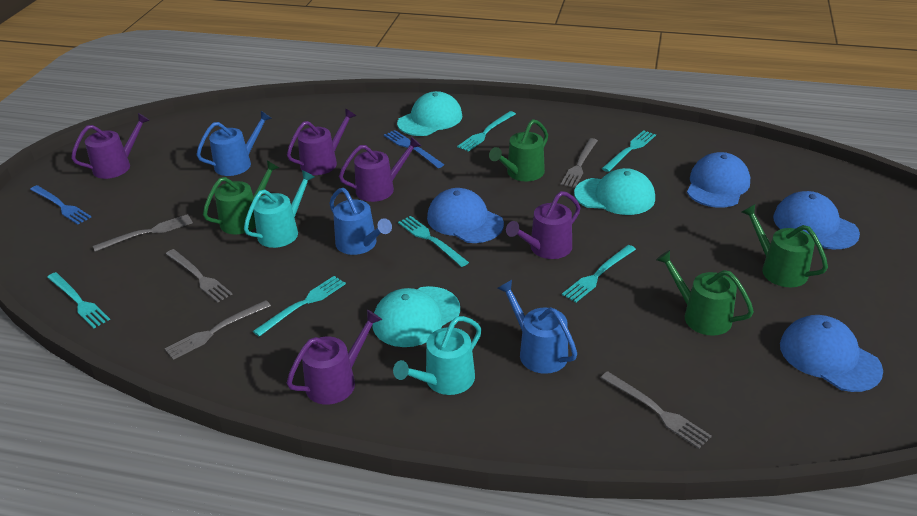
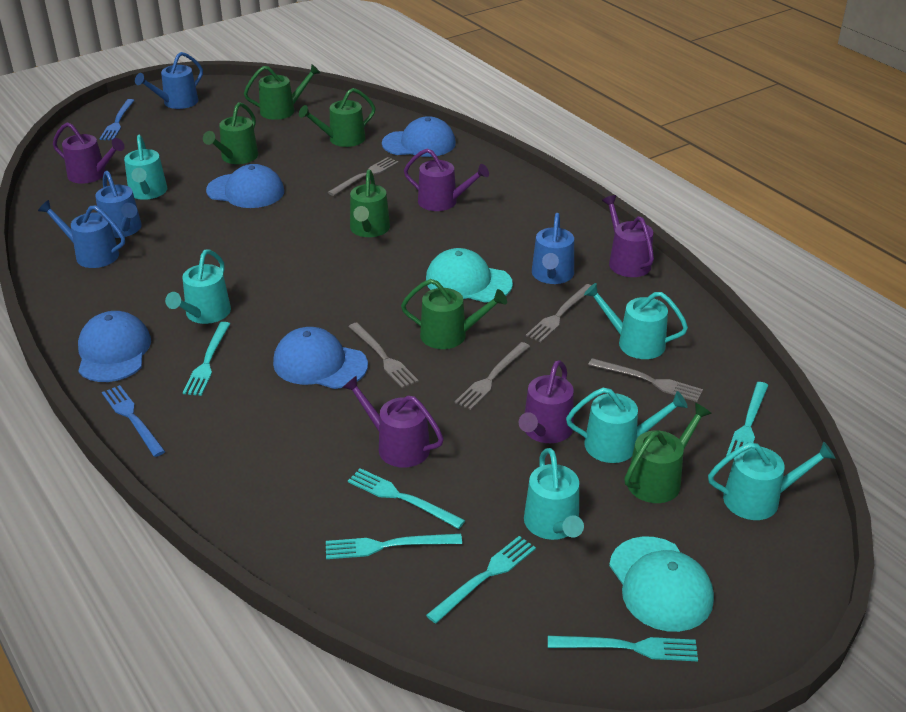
blue watering can: 3 -> 4
green watering can: 4 -> 6
turquoise cap: 3 -> 2
turquoise watering can: 2 -> 6

